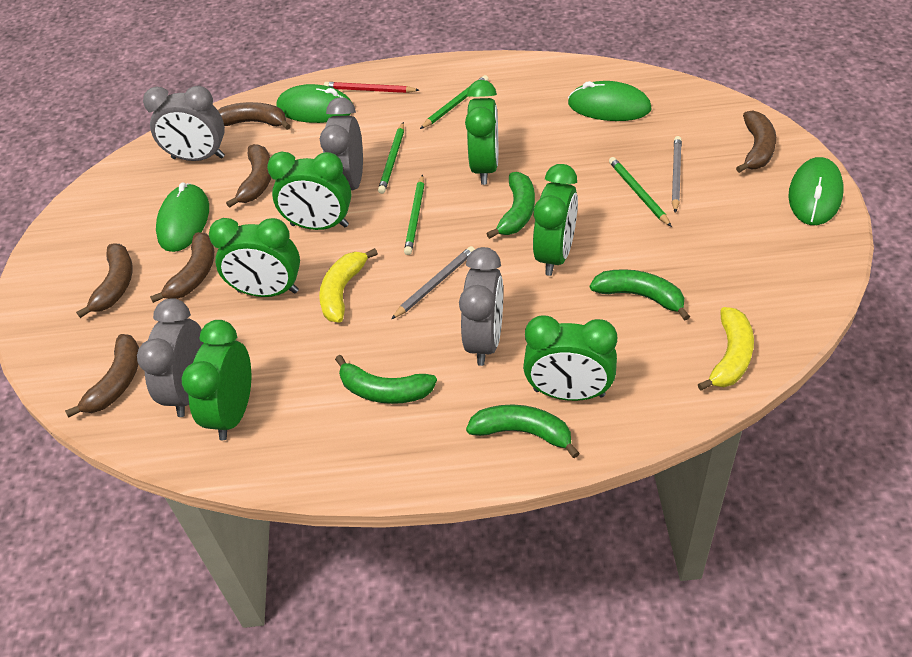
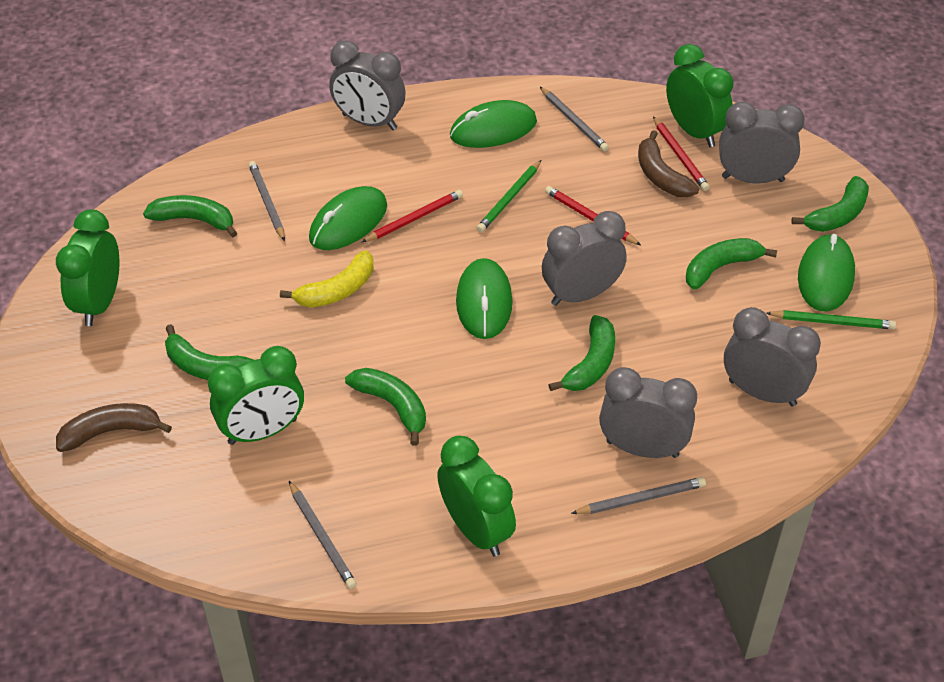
brown banana: 6 -> 2
green banana: 4 -> 6
green clock: 6 -> 4
green pencil: 4 -> 2
grey clock: 4 -> 5
grey pencil: 2 -> 4
red pencil: 1 -> 3
yellow banana: 2 -> 1

